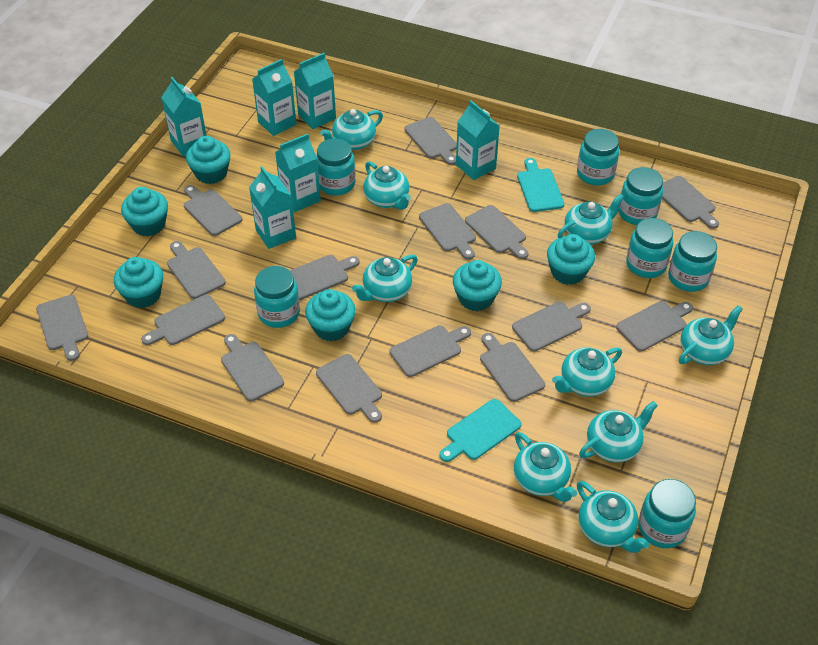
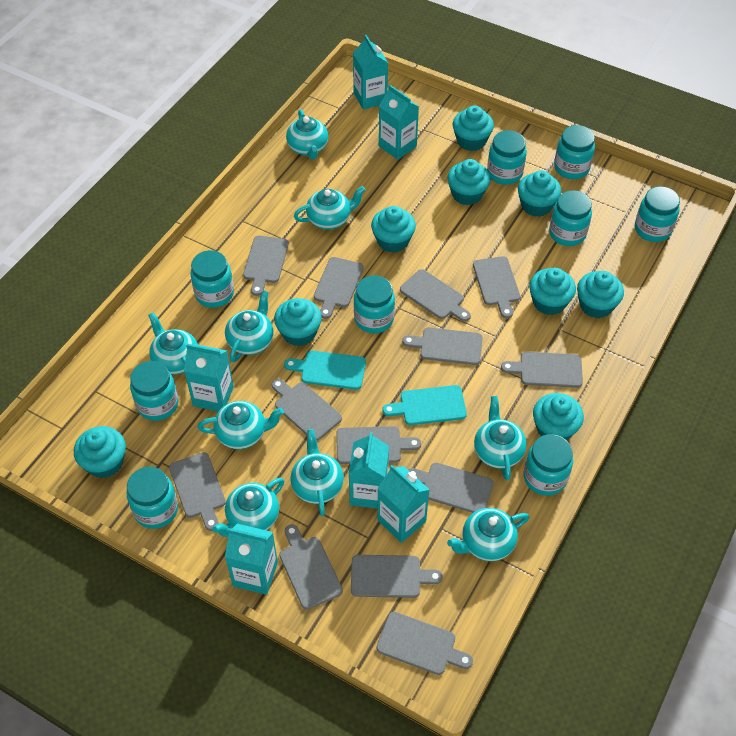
grey cutting board: 15 -> 13
turquoise cupcake: 6 -> 9
turquoise jar: 7 -> 9

